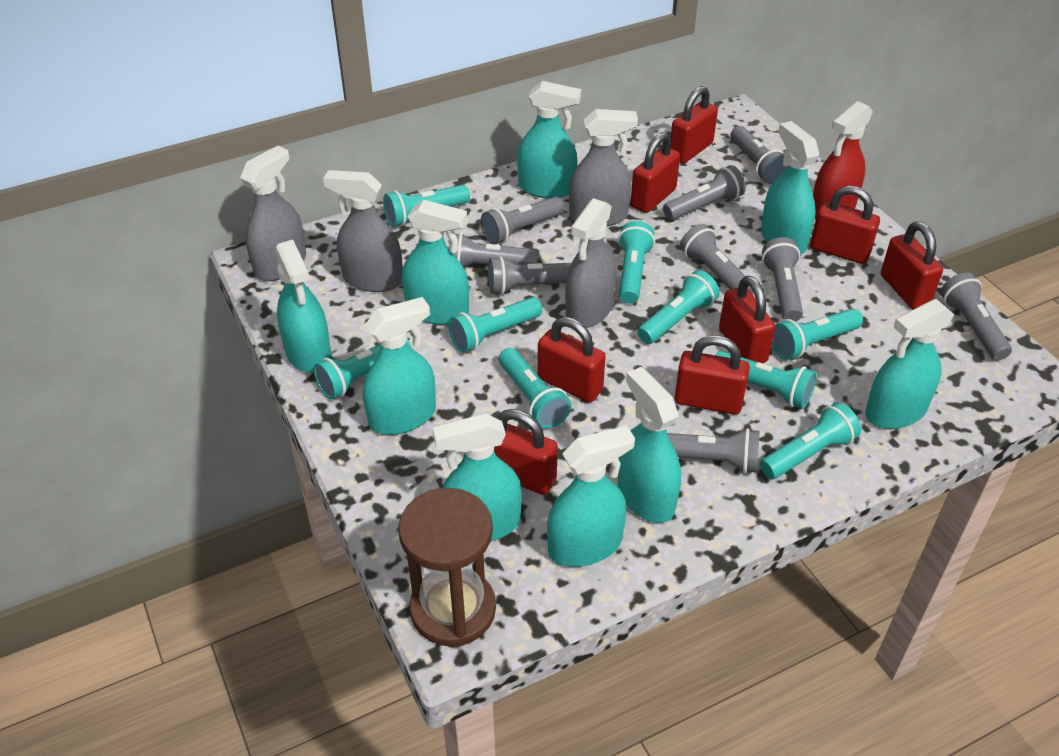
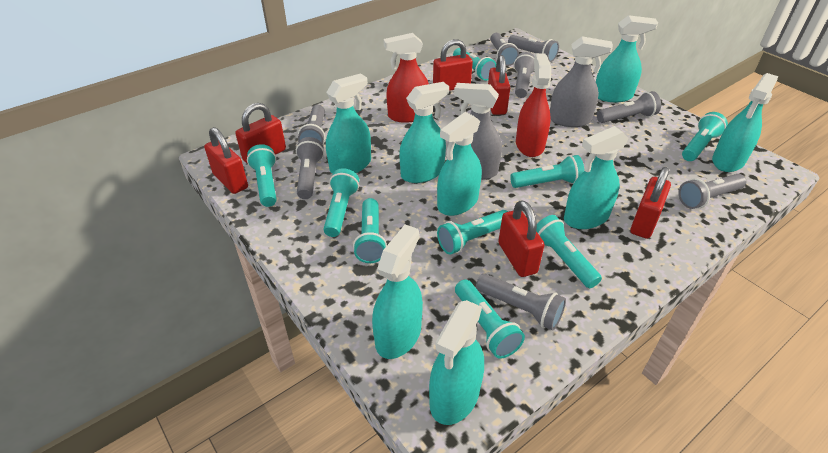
brown hourglass: 1 -> 0
grey flashlight: 9 -> 8
grey spray bottle: 4 -> 2
red padlock: 8 -> 6
red spray bottle: 1 -> 2
turquoise spray bottle: 9 -> 8

